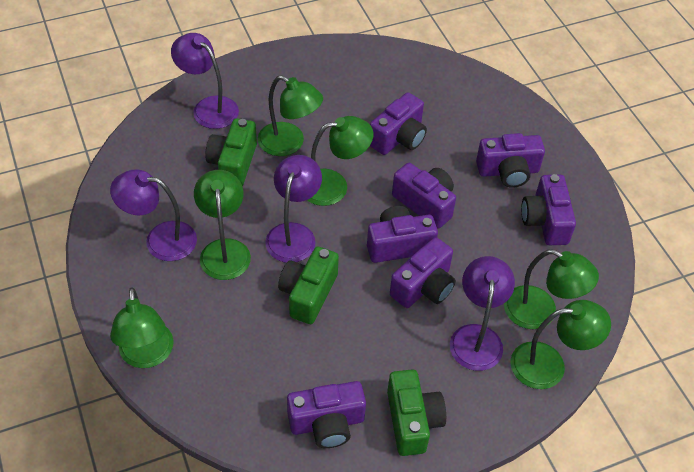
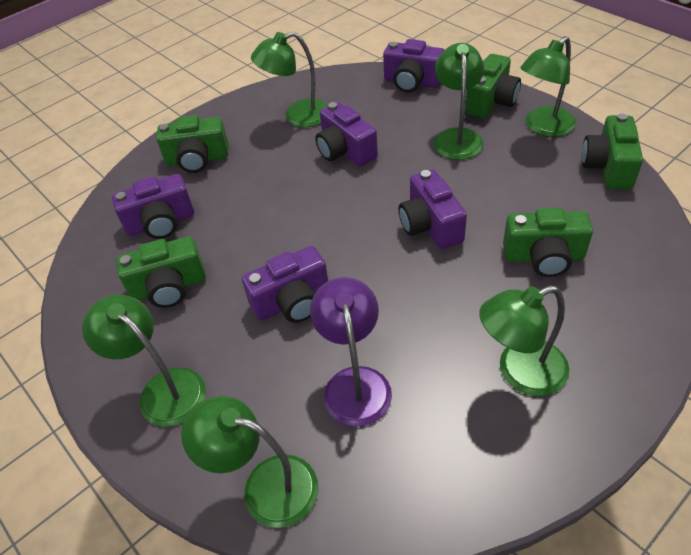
green camera: 3 -> 5
purple camera: 7 -> 5
purple lamp: 4 -> 1

